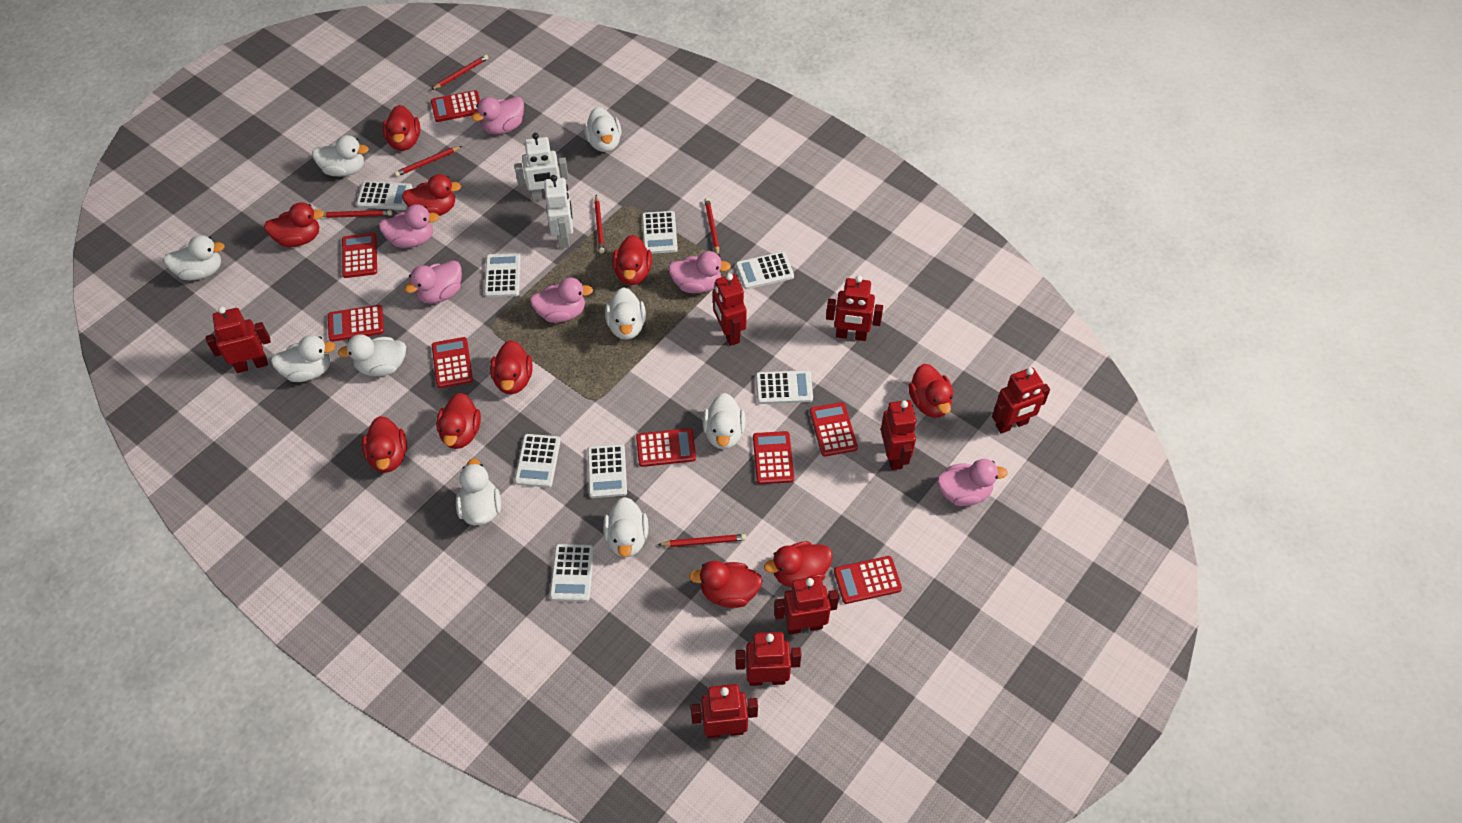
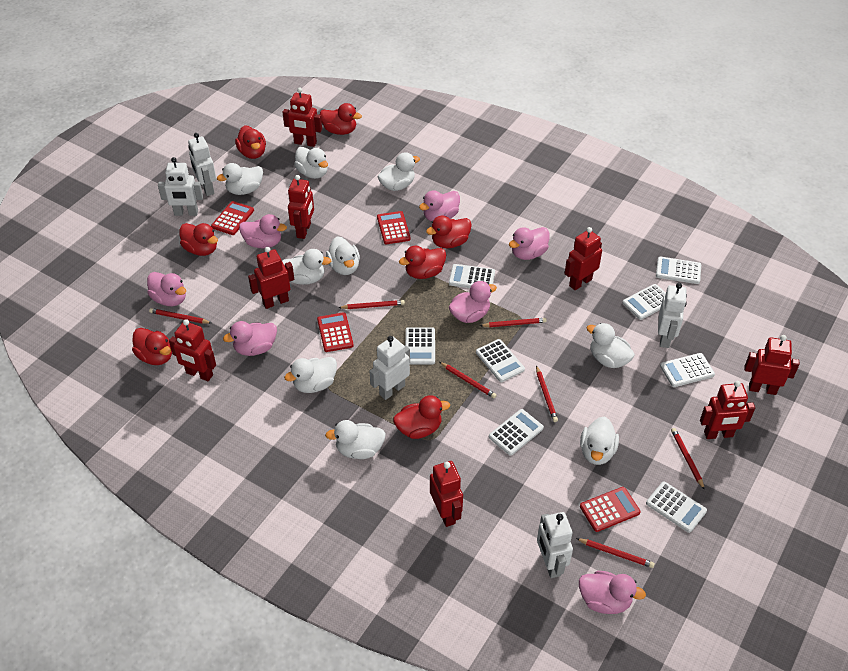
pink duck: 6 -> 7
red calculator: 8 -> 4
red duck: 10 -> 7
red pencil: 6 -> 7
white robot: 2 -> 5

